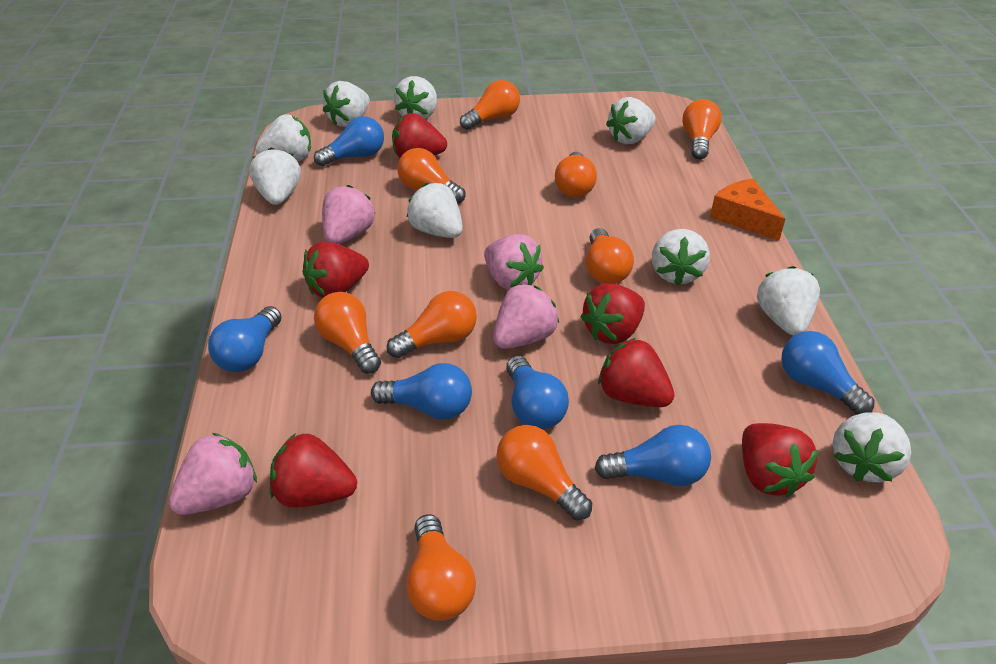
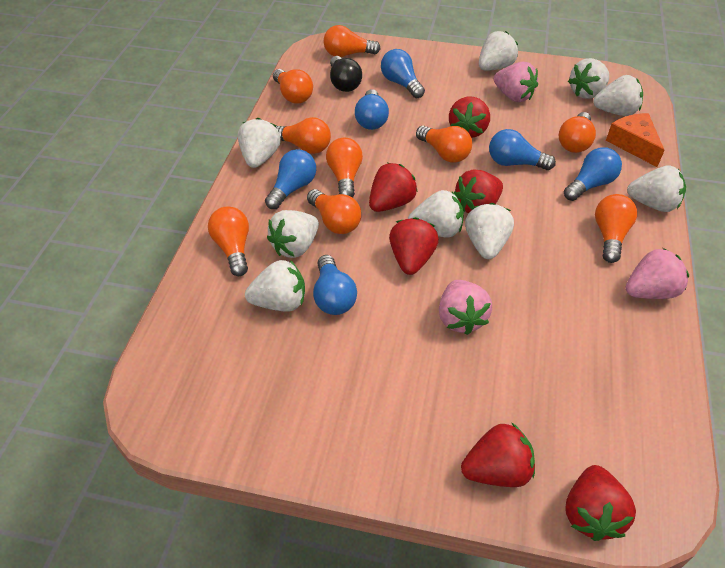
black light bulb: 0 -> 1
pink strawberry: 4 -> 3

